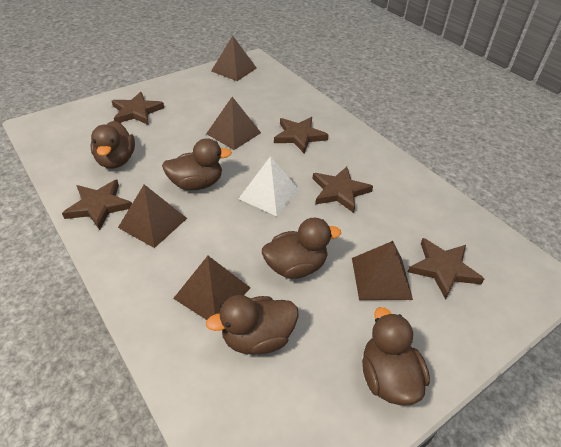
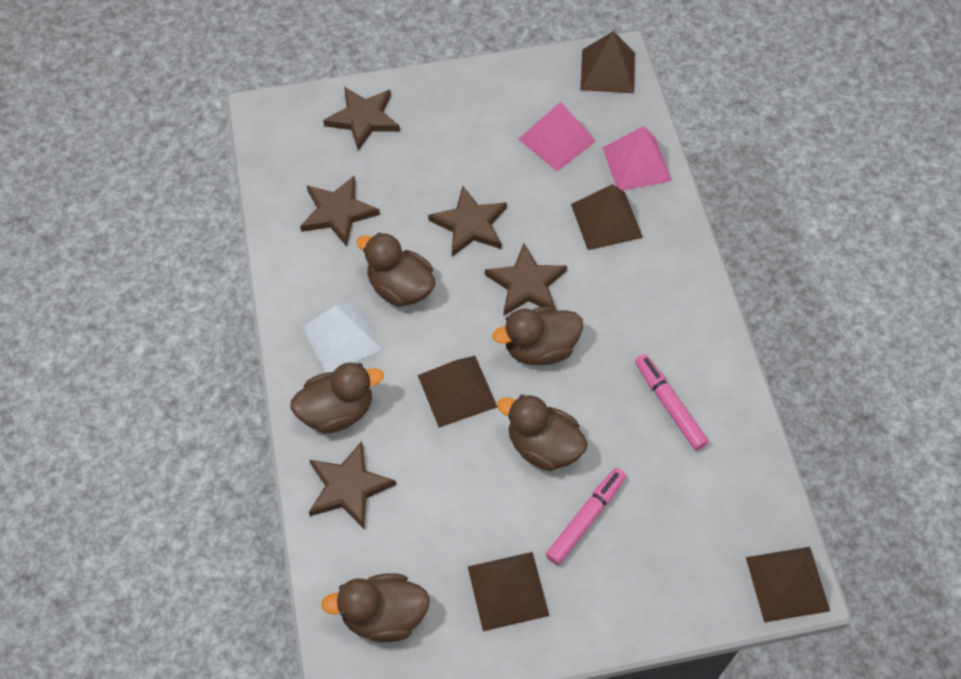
pink marker: 0 -> 2
pink pyramid: 0 -> 2

